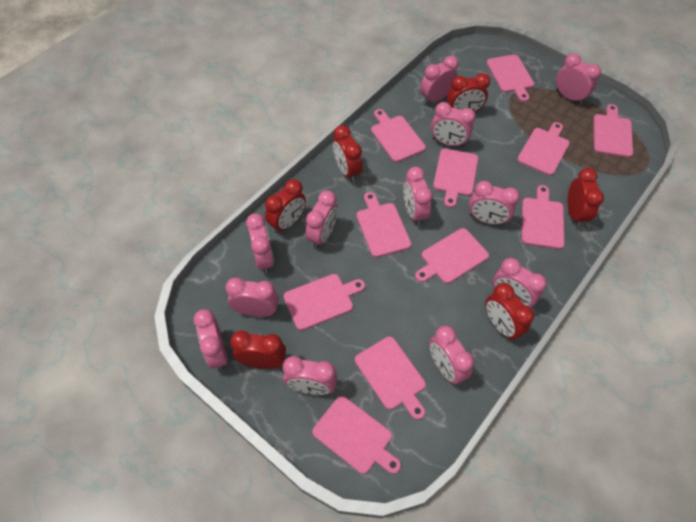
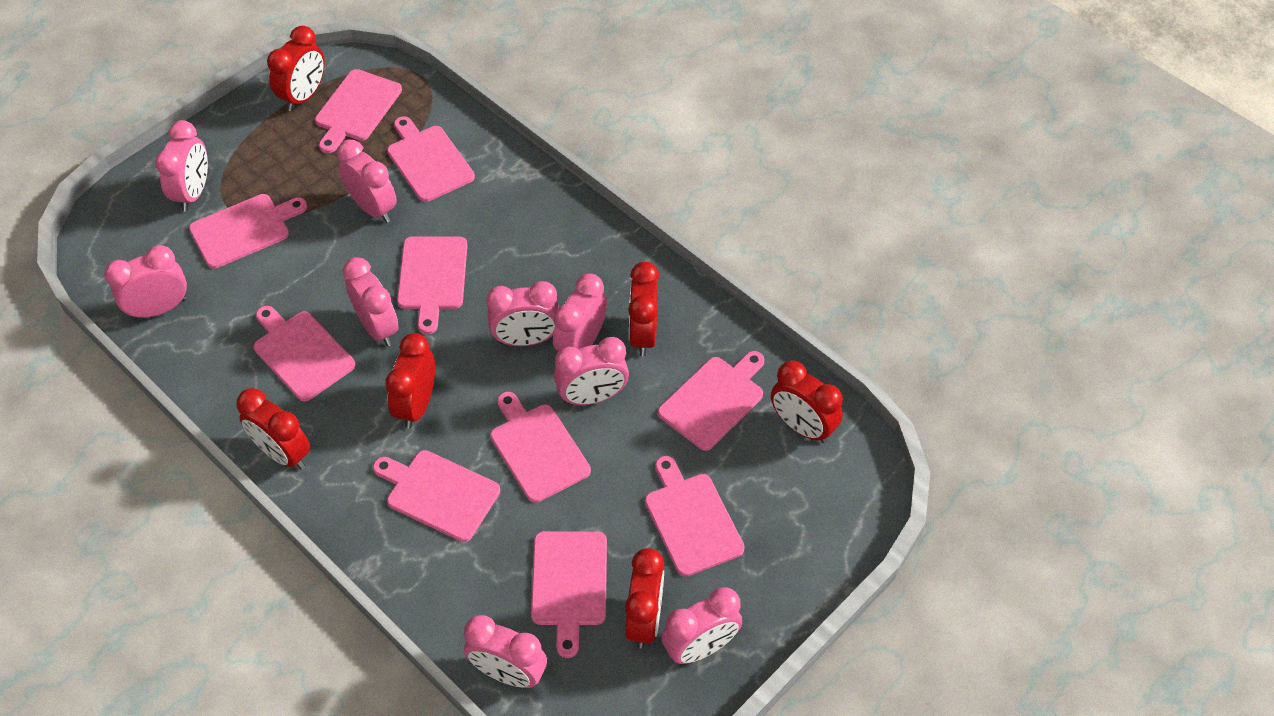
pink clock: 12 -> 9
pink cutting board: 11 -> 10

